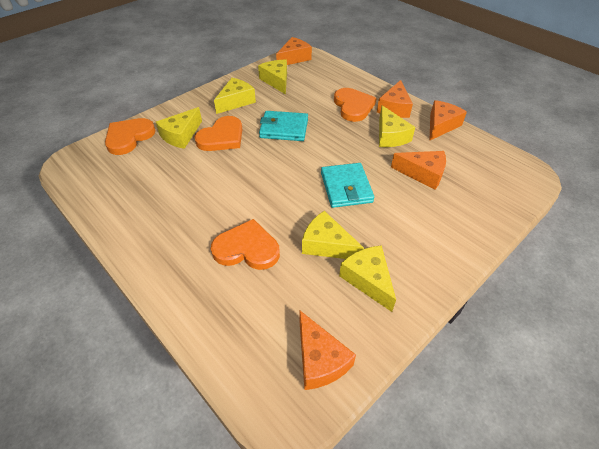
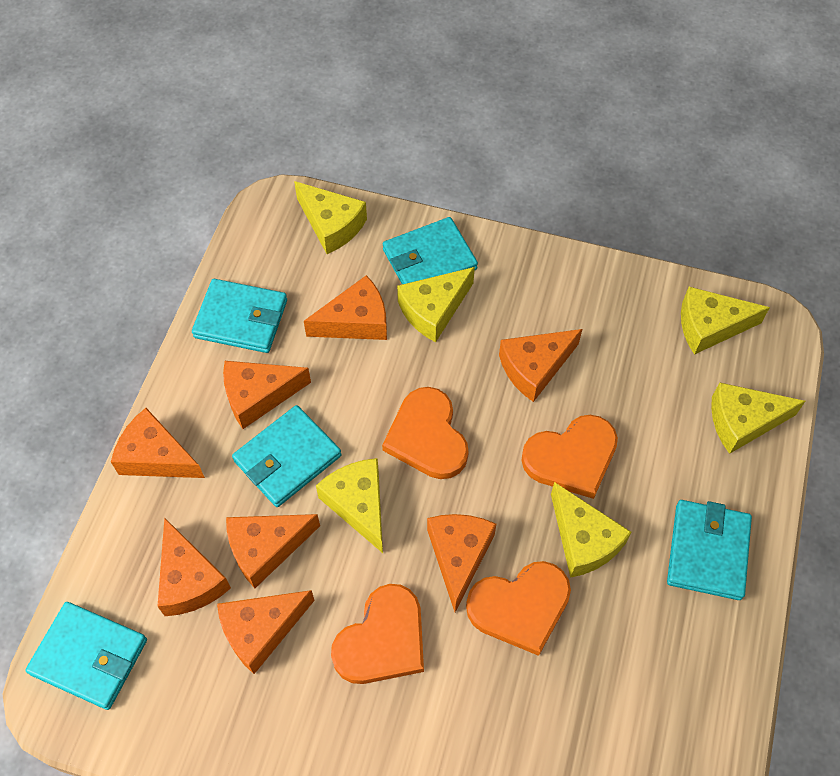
orange cheese: 5 -> 8
turquoise wallet: 2 -> 5

